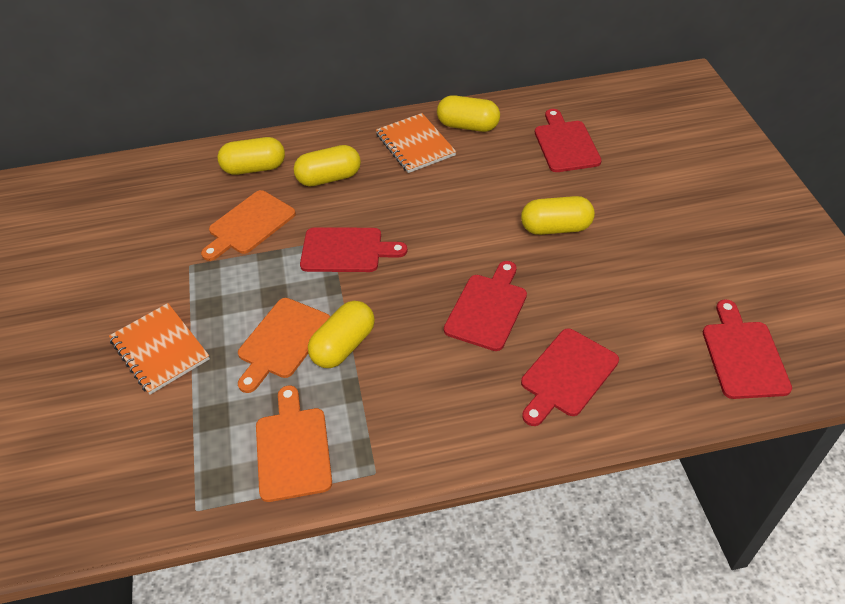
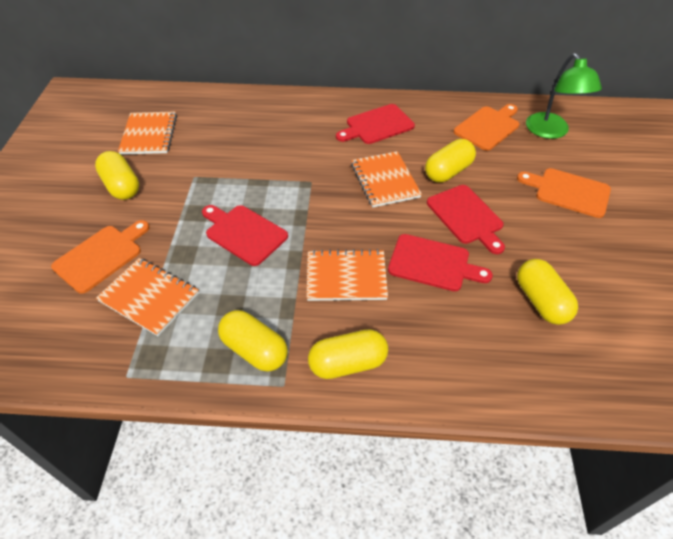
green lamp: 0 -> 1
orange notebook: 2 -> 4
red cutting board: 5 -> 4

